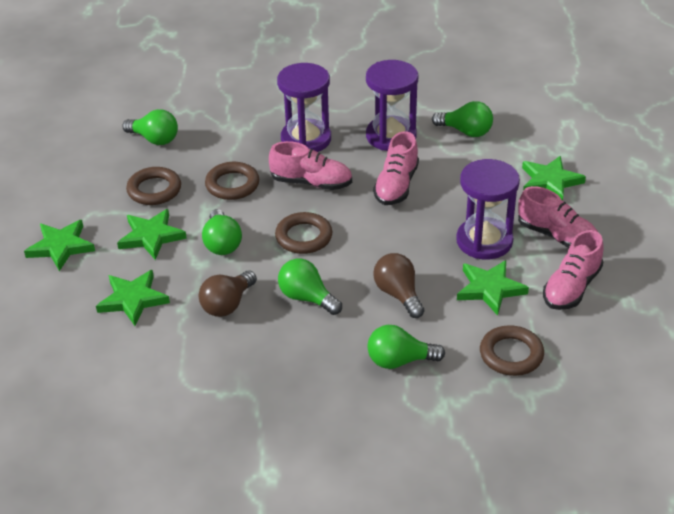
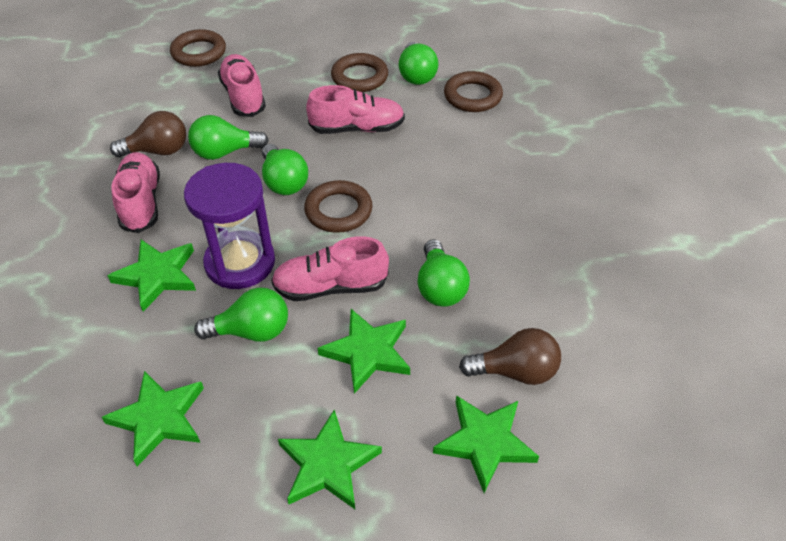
purple hourglass: 3 -> 1

